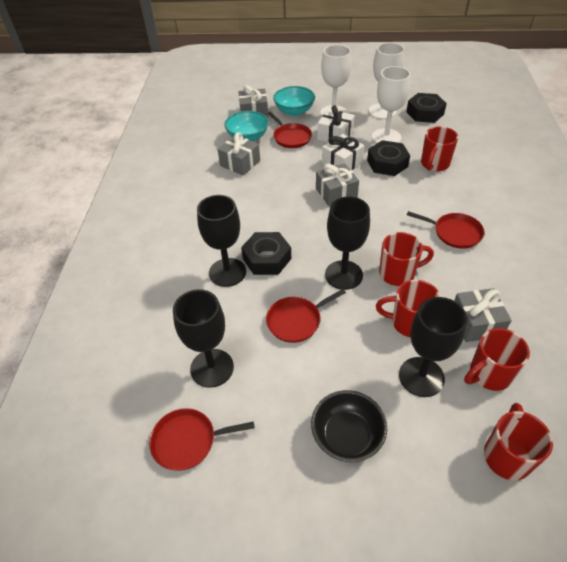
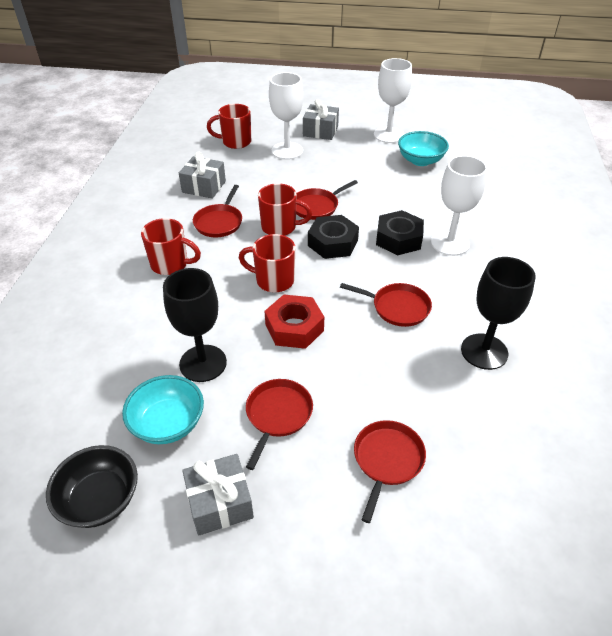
black goblet: 4 -> 2
black nut: 3 -> 2
grey gift: 4 -> 3
red mug: 5 -> 4
red nut: 0 -> 1
red pan: 4 -> 5
white gift: 2 -> 0

